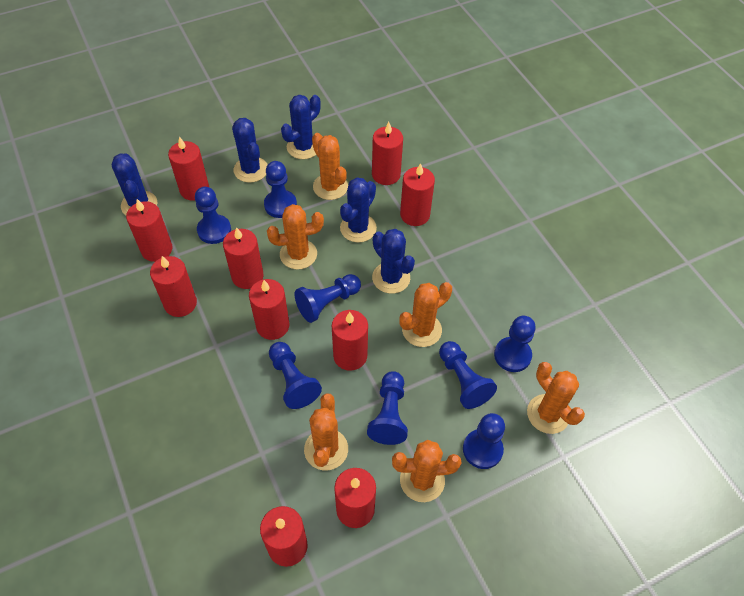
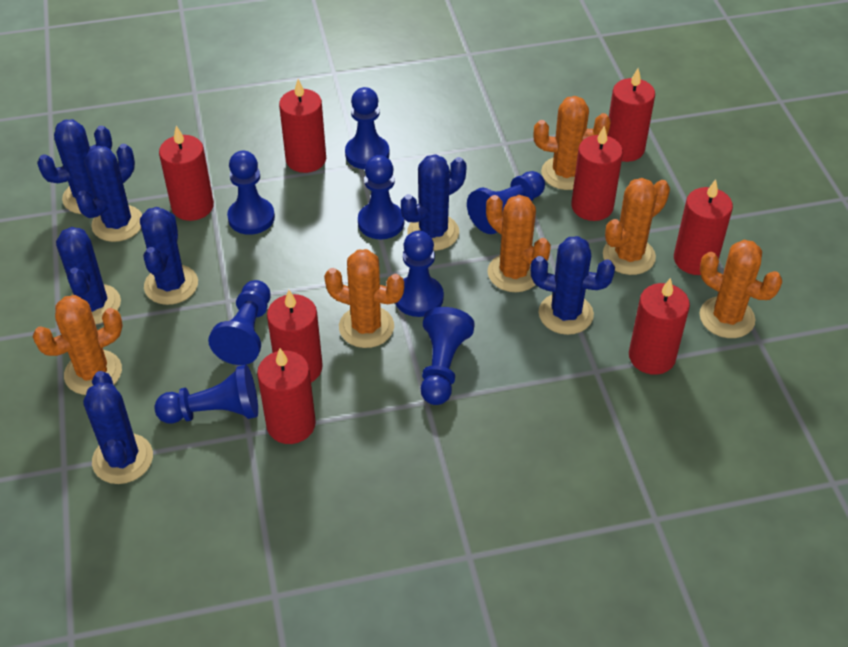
blue cactus: 5 -> 7
red candle: 10 -> 8

